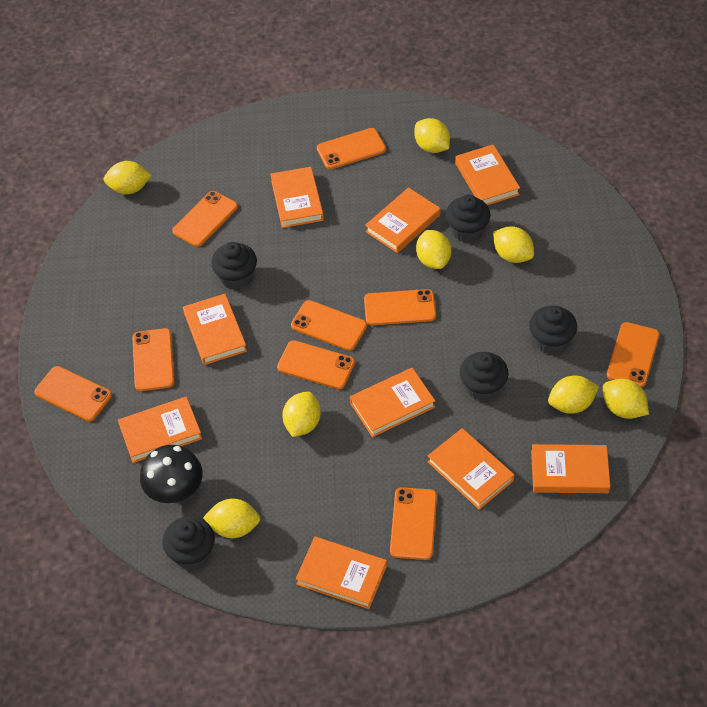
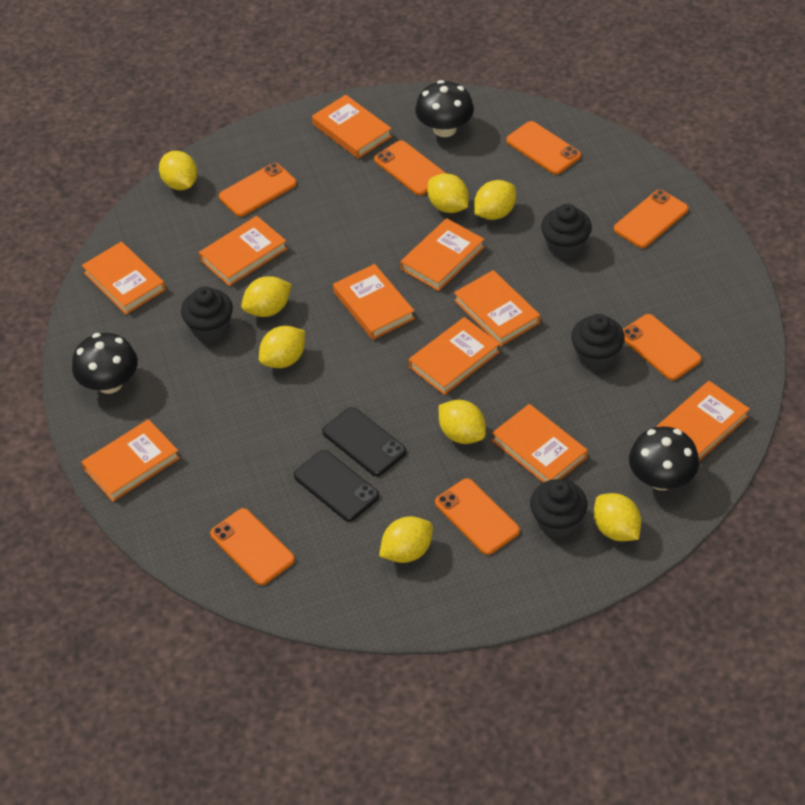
black cupcake: 5 -> 4
black mushroom: 1 -> 3
black phone: 0 -> 2
orange book: 9 -> 10
orange phone: 9 -> 7

